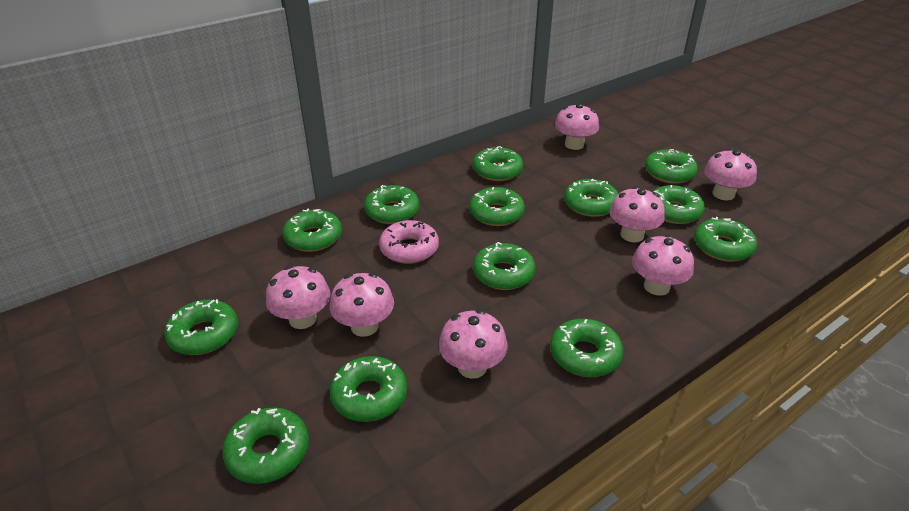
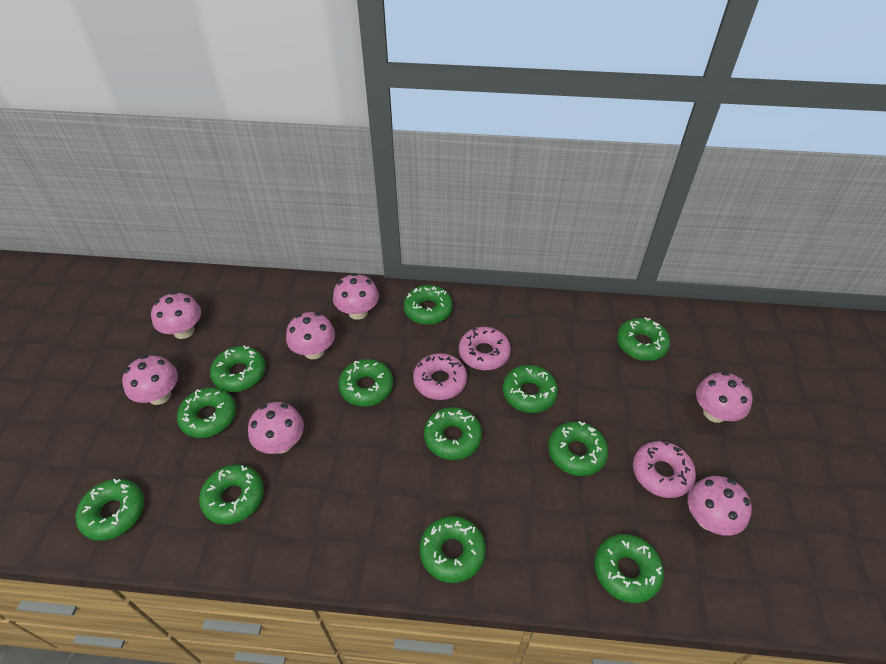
green donut: 13 -> 12
pink donut: 1 -> 3

